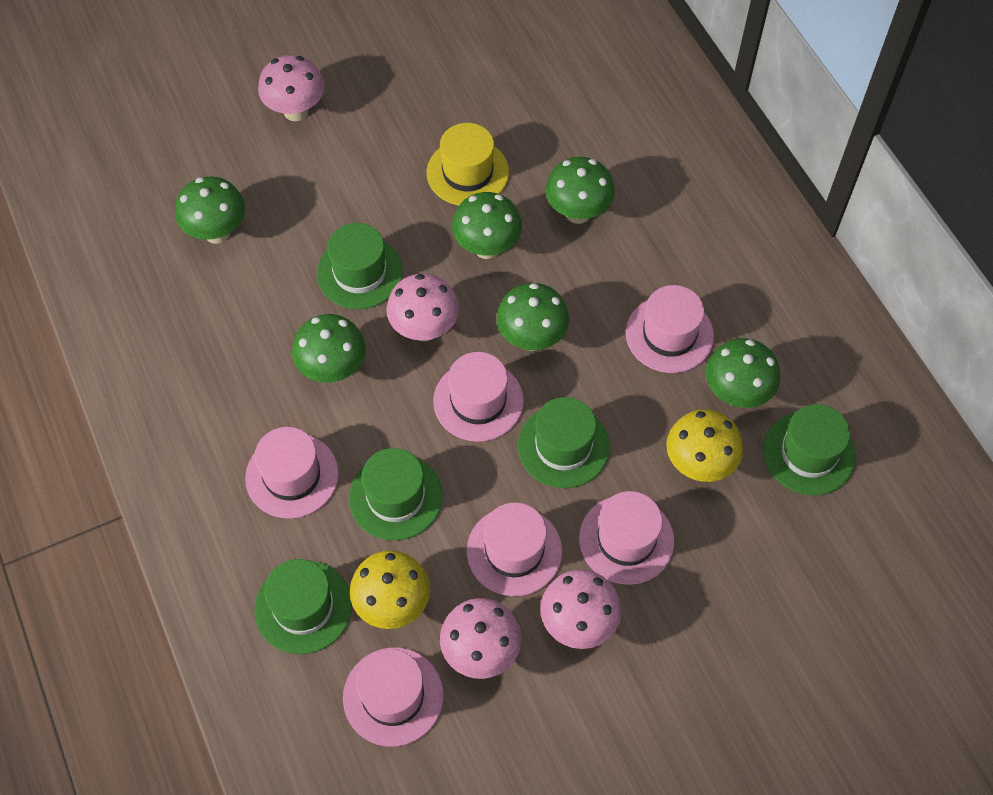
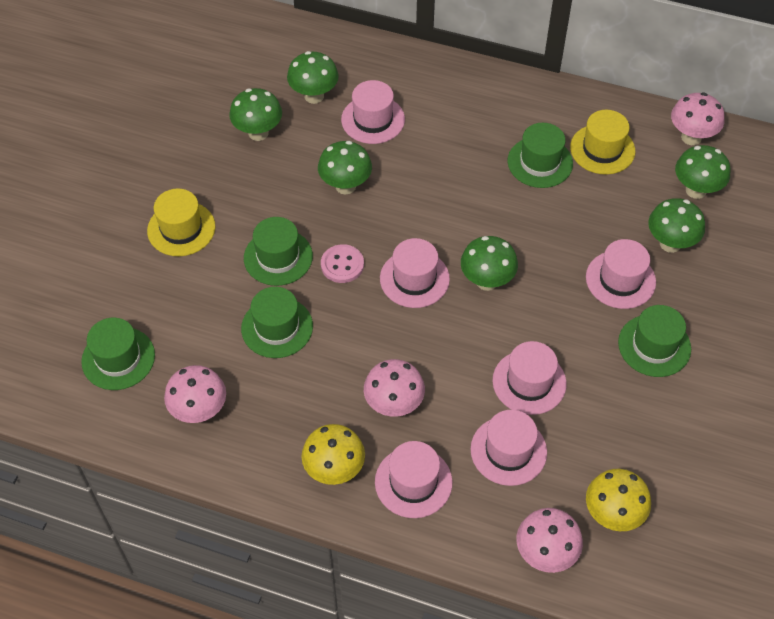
pink button: 0 -> 1
yellow hat: 1 -> 2

